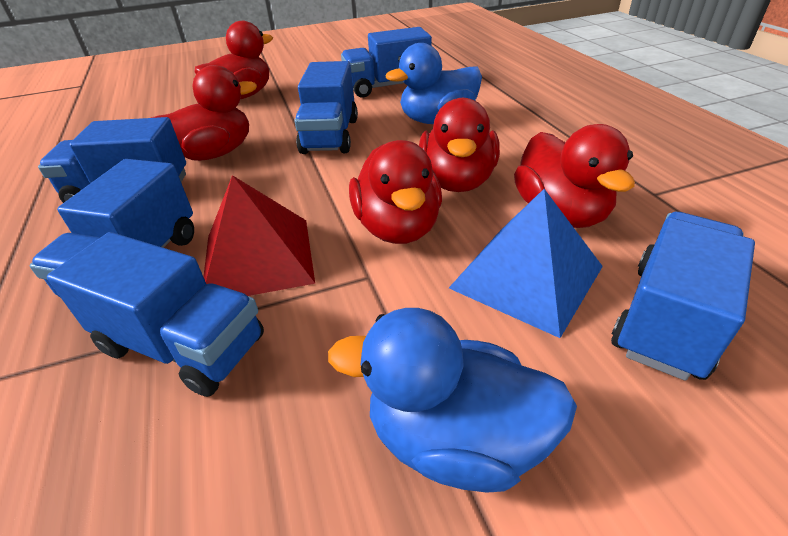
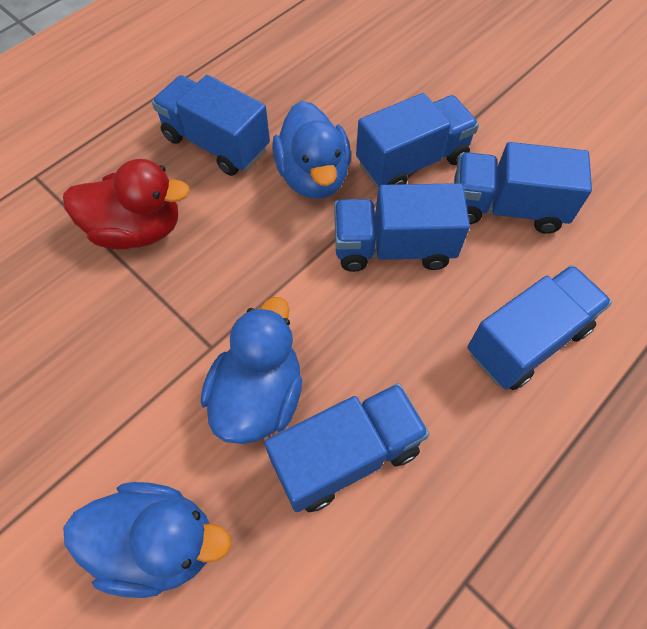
blue duck: 2 -> 3
blue pyramid: 1 -> 0
red duck: 5 -> 1
red pyramid: 1 -> 0

